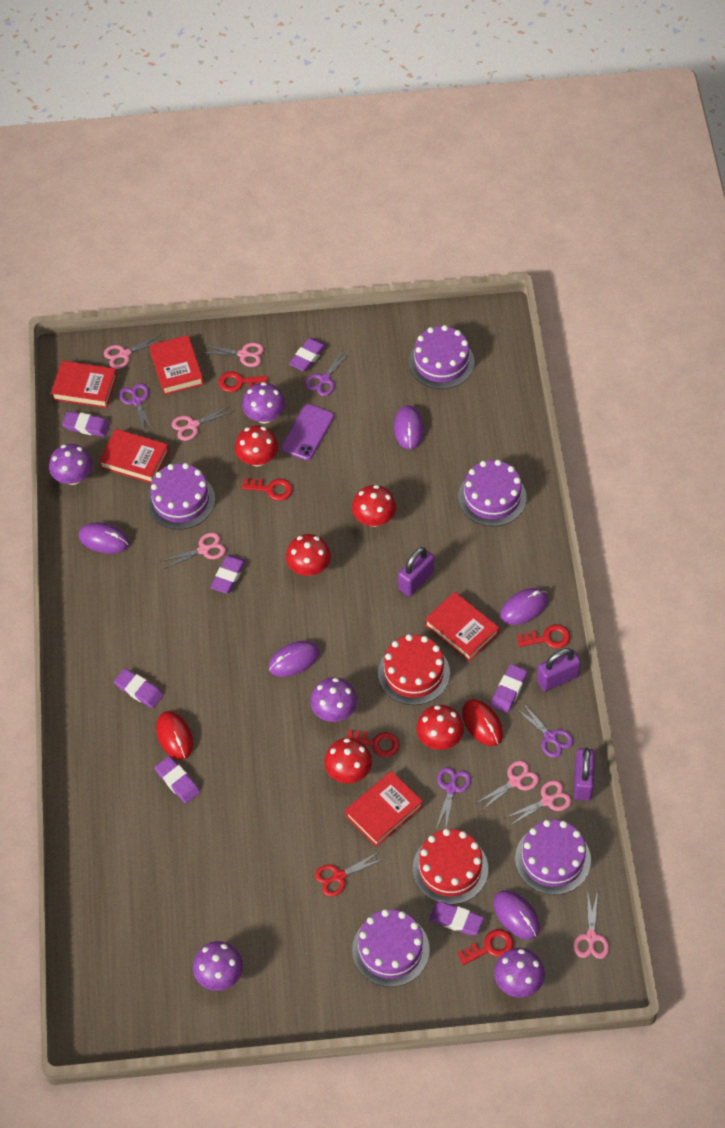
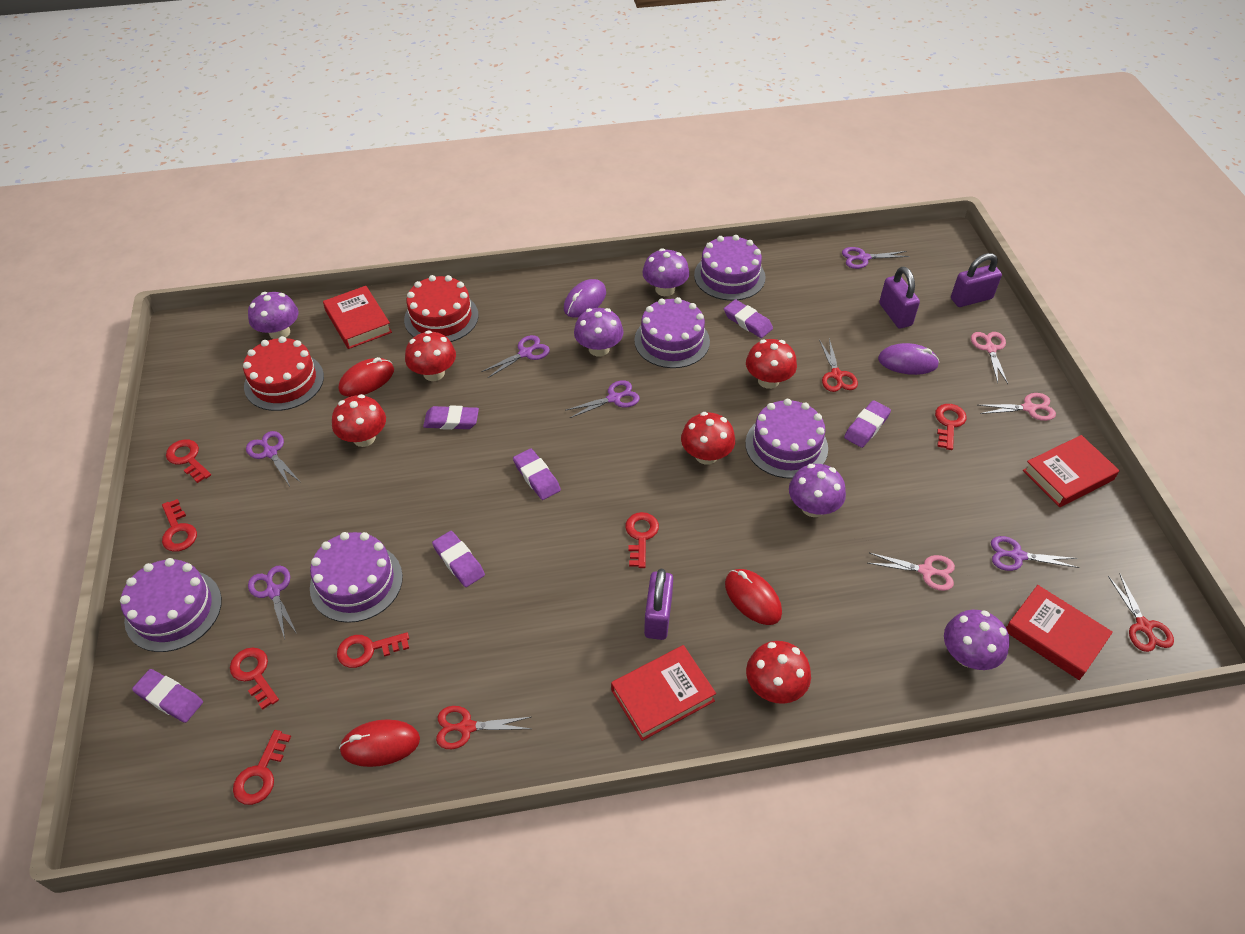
pink scissors: 7 -> 3
purple eraser: 7 -> 6
purple mouse: 5 -> 2
purple phone: 1 -> 0
purple scissors: 4 -> 6
red book: 5 -> 4
red key: 5 -> 7
red mouse: 2 -> 3
red scissors: 1 -> 3

